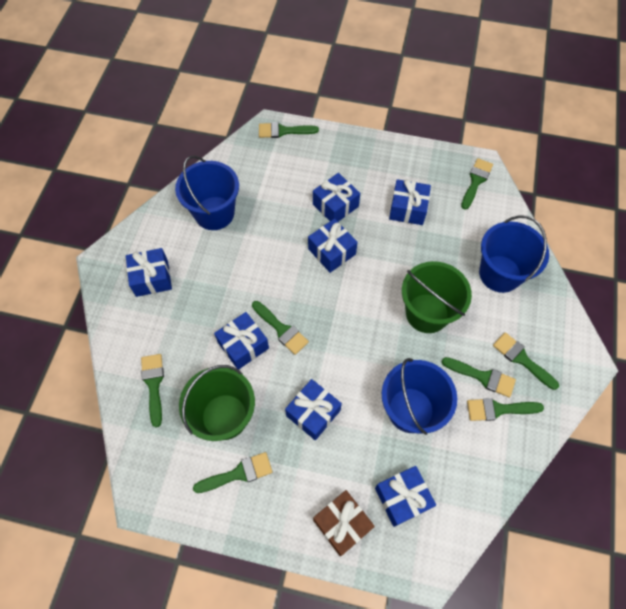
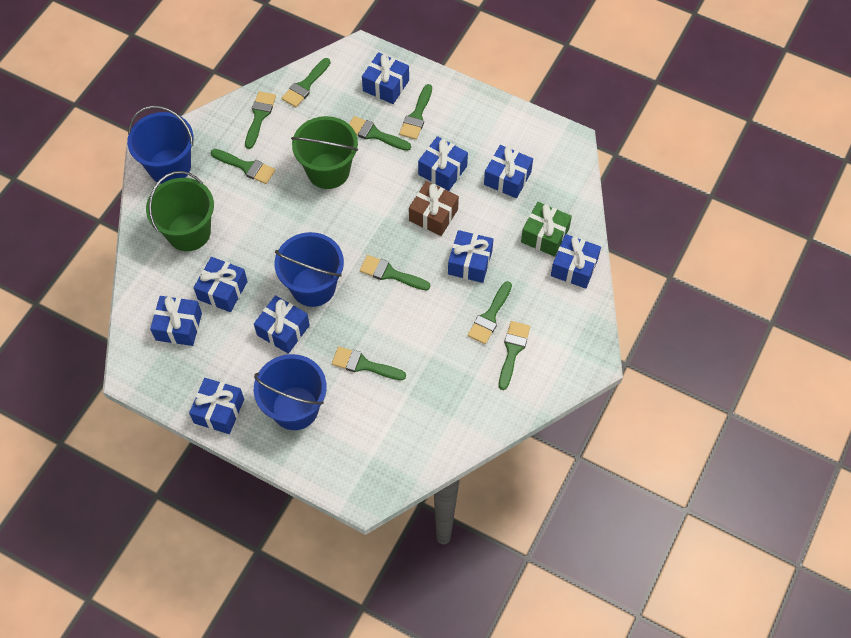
blue gift: 7 -> 9
green brush: 8 -> 9
green gift: 0 -> 1

